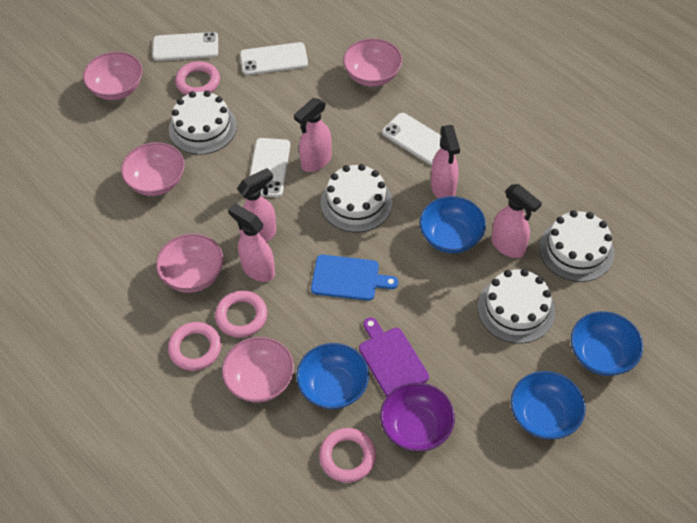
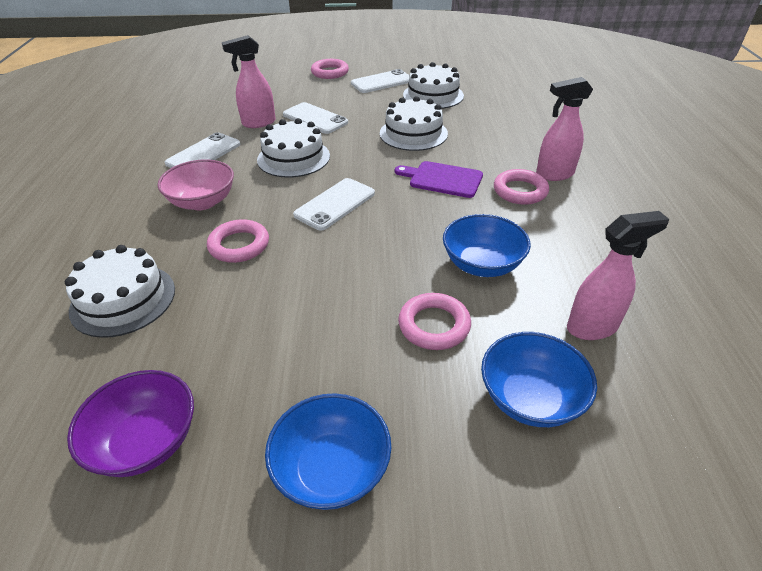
blue bowl: 4 -> 3
blue cutting board: 1 -> 0
pink bowl: 5 -> 1
pink spray bottle: 5 -> 3

